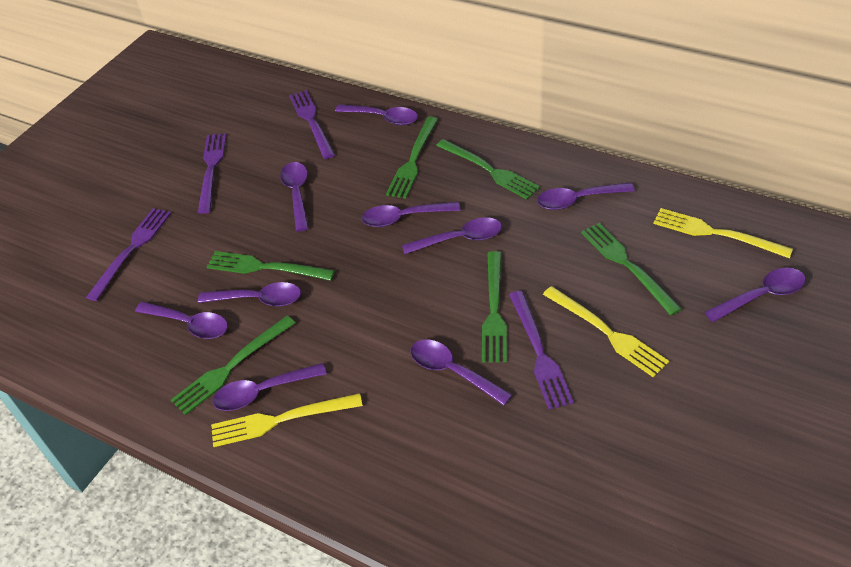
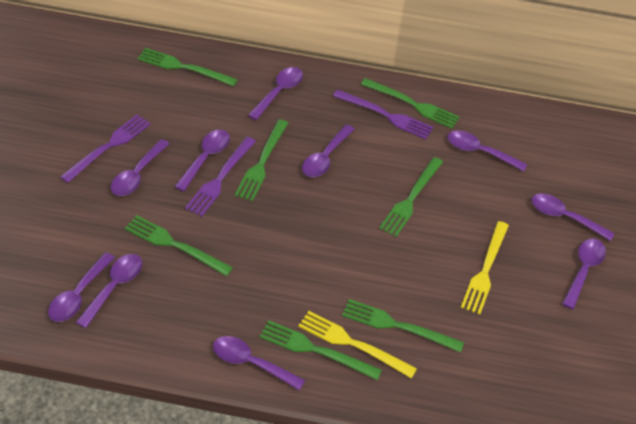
green fork: 6 -> 7
purple fork: 4 -> 3
yellow fork: 3 -> 2

